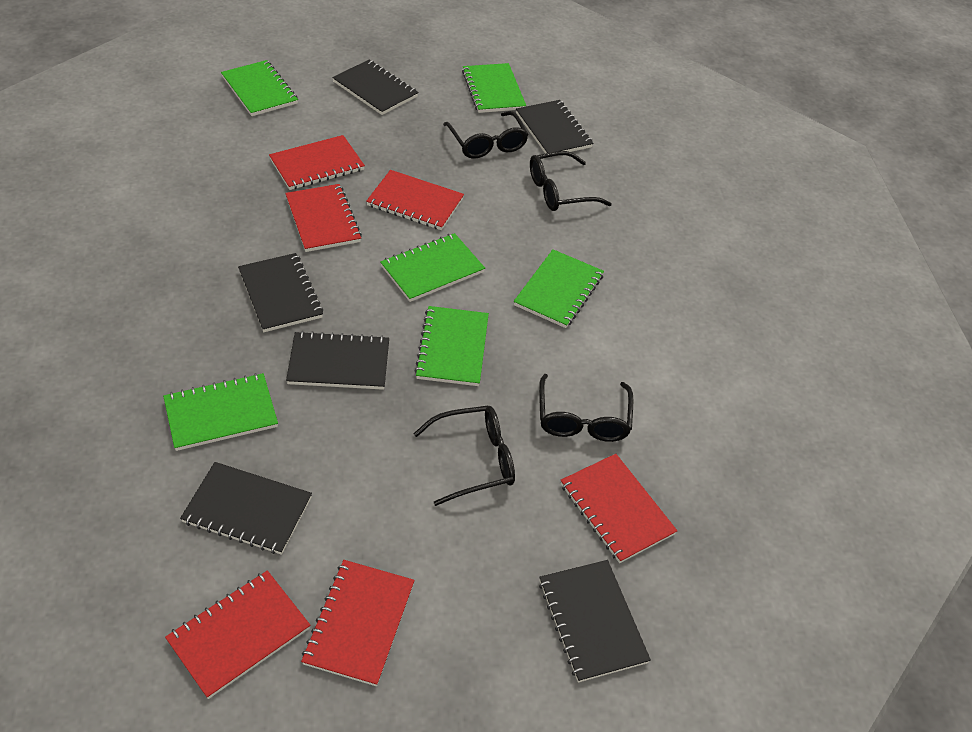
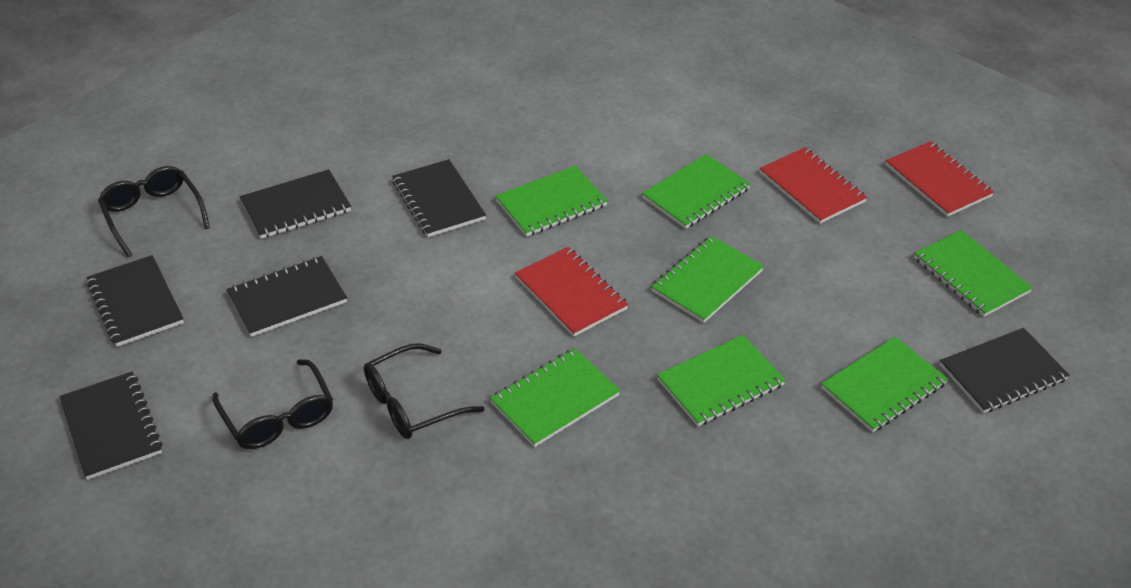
black glasses: 4 -> 3
green notebook: 6 -> 7
red notebook: 6 -> 3

